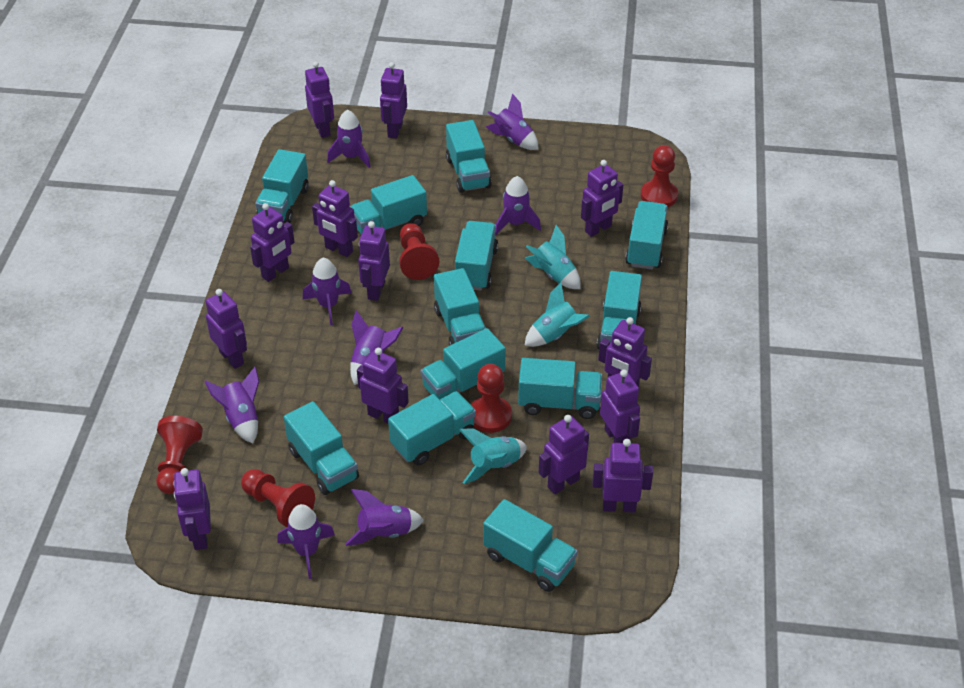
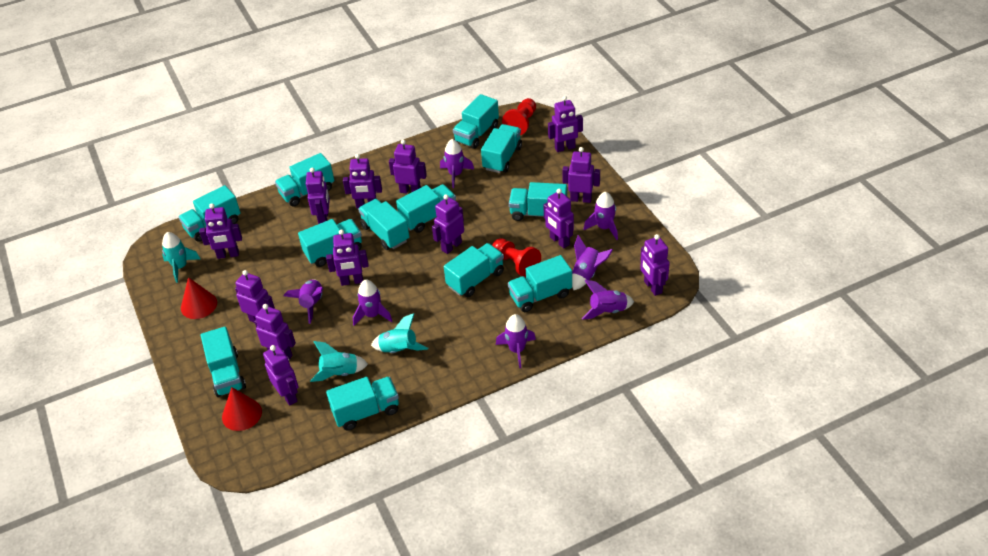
purple rocket: 8 -> 7
red cone: 0 -> 2
red pawn: 5 -> 2

